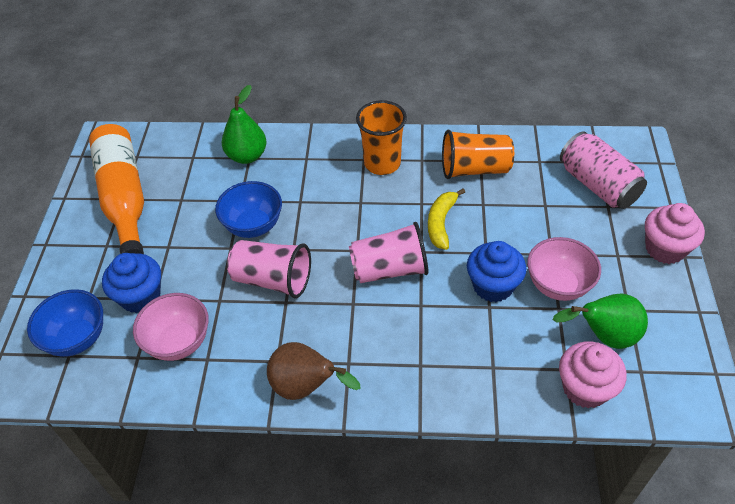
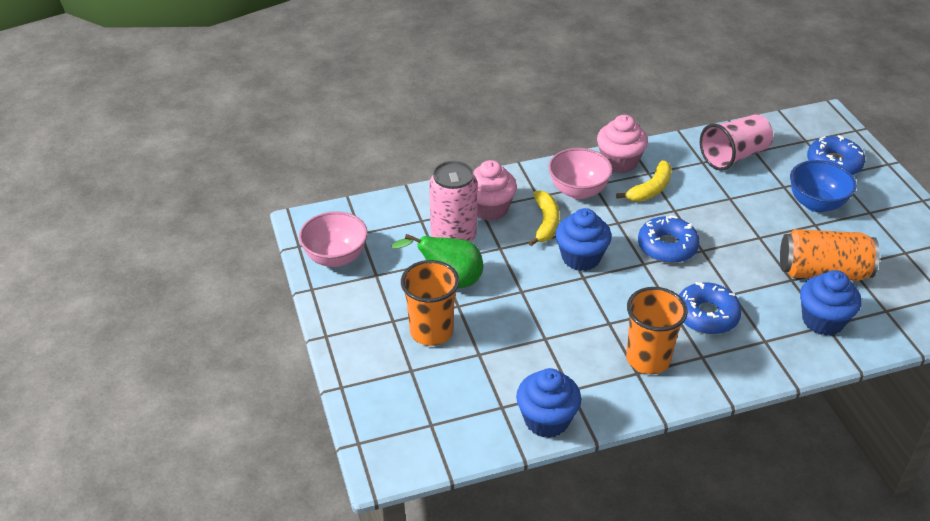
blue bowl: 2 -> 1
blue cupcake: 2 -> 3
blue donut: 0 -> 3
brown pear: 1 -> 0
green pear: 2 -> 1
orange bottle: 1 -> 0
orange can: 0 -> 1
pink cup: 2 -> 1
yellow banana: 1 -> 2

